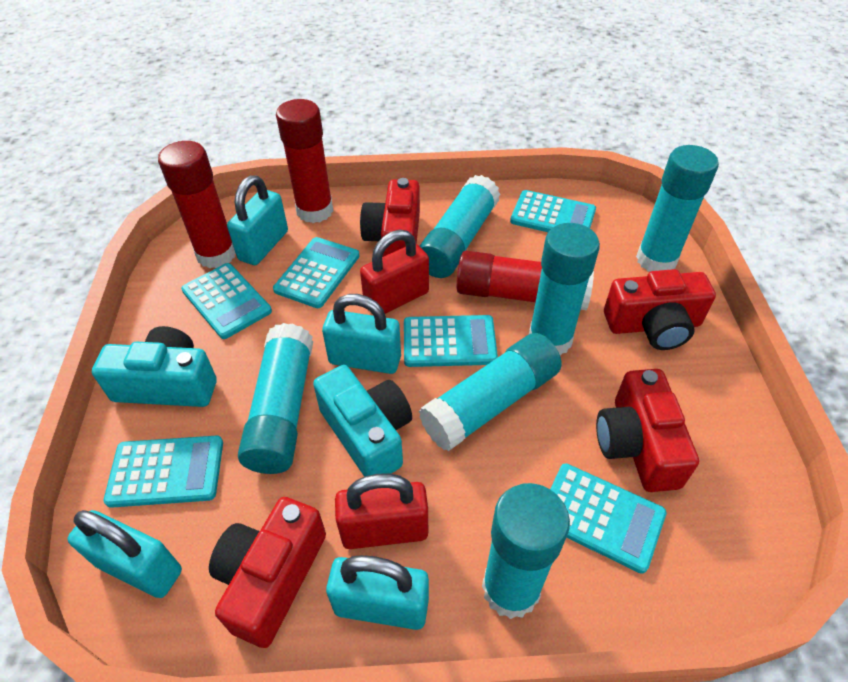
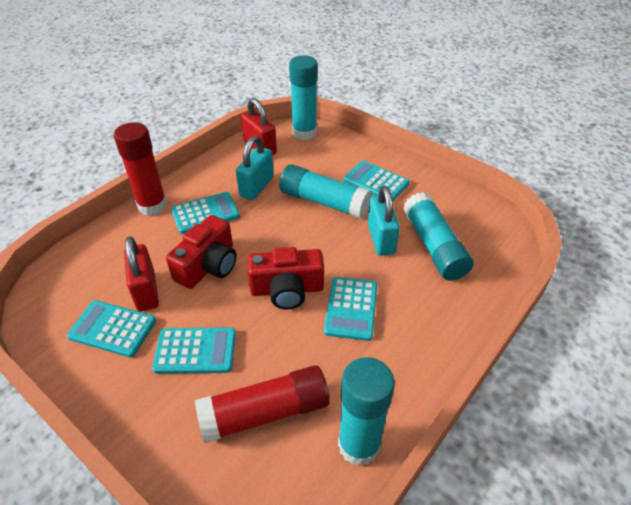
red camera: 4 -> 2
red glue stick: 3 -> 2
turquoise calculator: 6 -> 5
turquoise camera: 2 -> 0
turquoise glue stick: 6 -> 4
turquoise padlock: 4 -> 2

